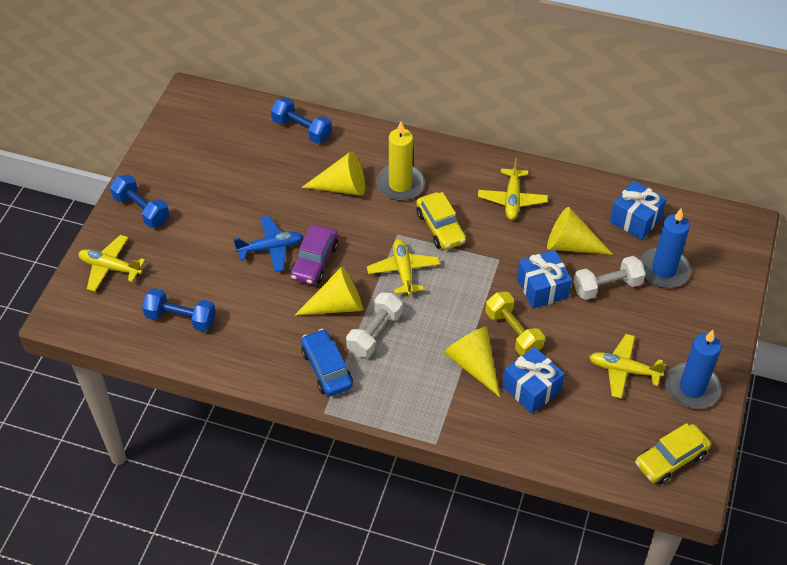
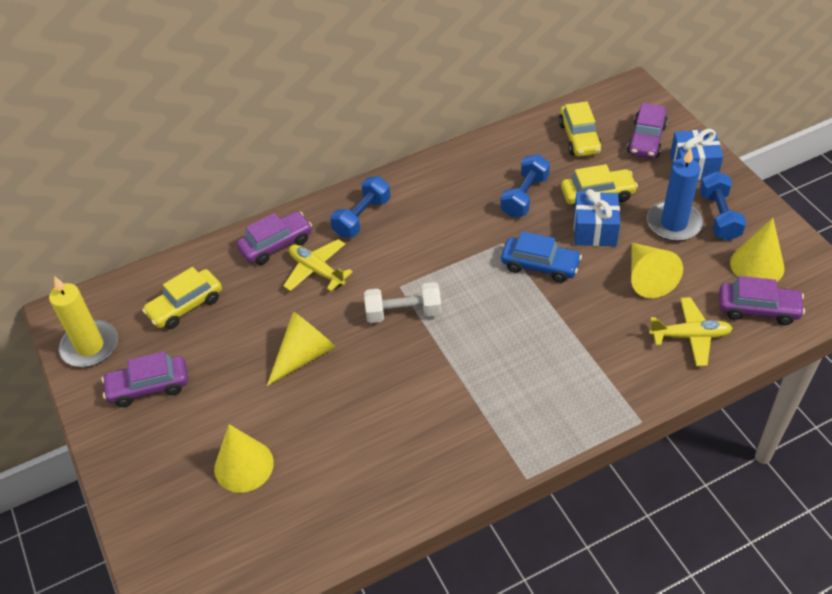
blue candle: 2 -> 1
blue gift: 3 -> 2
blue plane: 1 -> 0
purple car: 1 -> 4
white dumbbell: 2 -> 1
yellow car: 2 -> 3
yellow dumbbell: 1 -> 0
yellow plane: 4 -> 2

